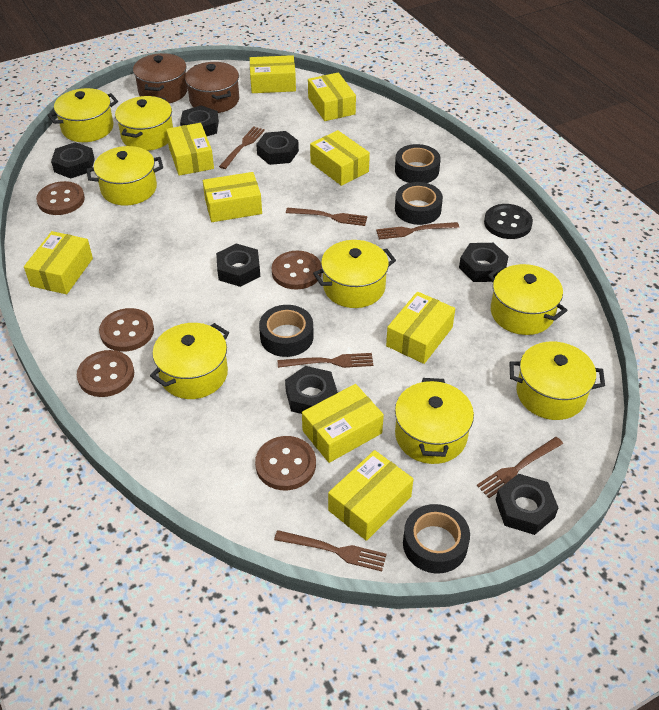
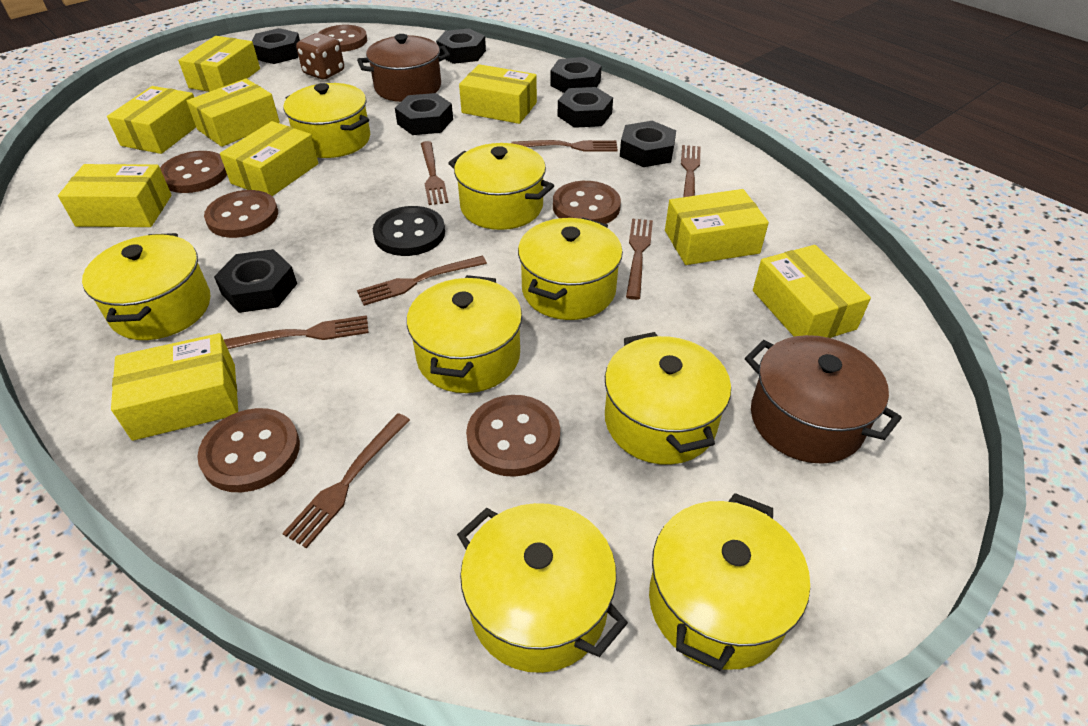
black tape: 4 -> 0
brown button: 5 -> 6
brown dice: 0 -> 1
brown fork: 6 -> 7

